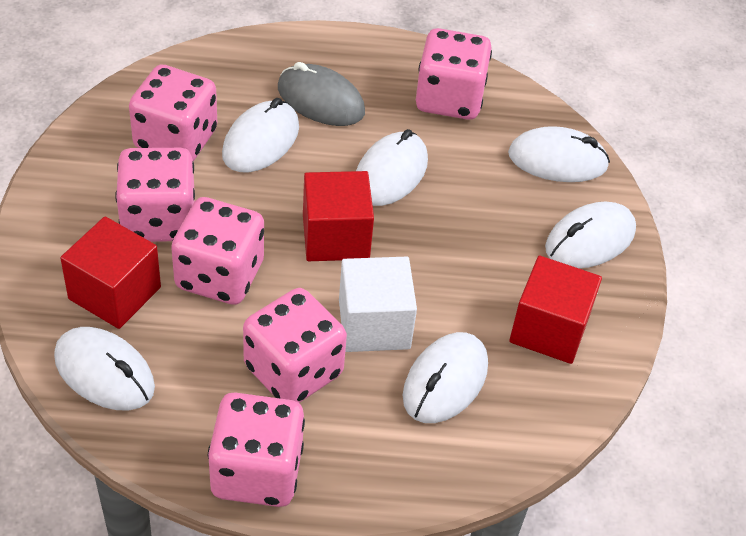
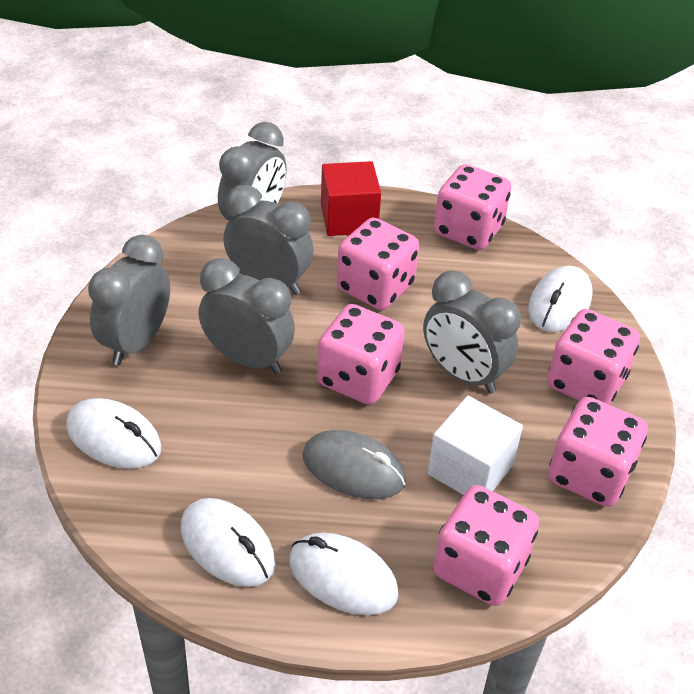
grey clock: 0 -> 5
red cube: 3 -> 1
white mouse: 6 -> 4

